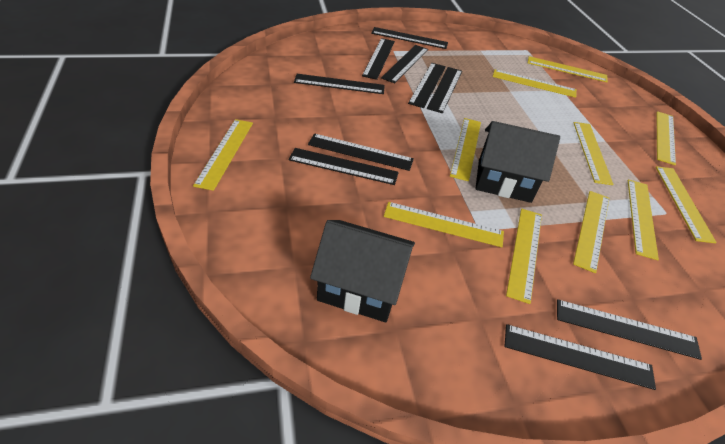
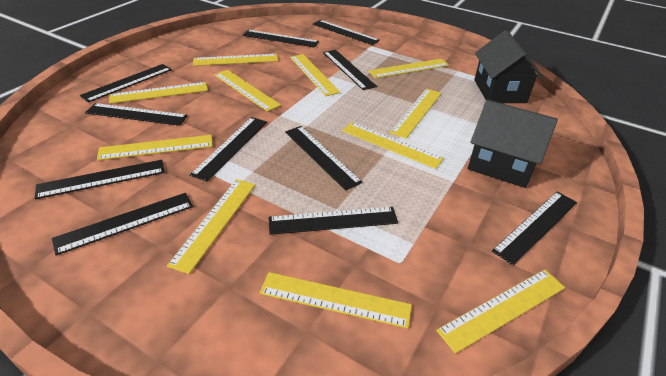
black ruler: 10 -> 11

